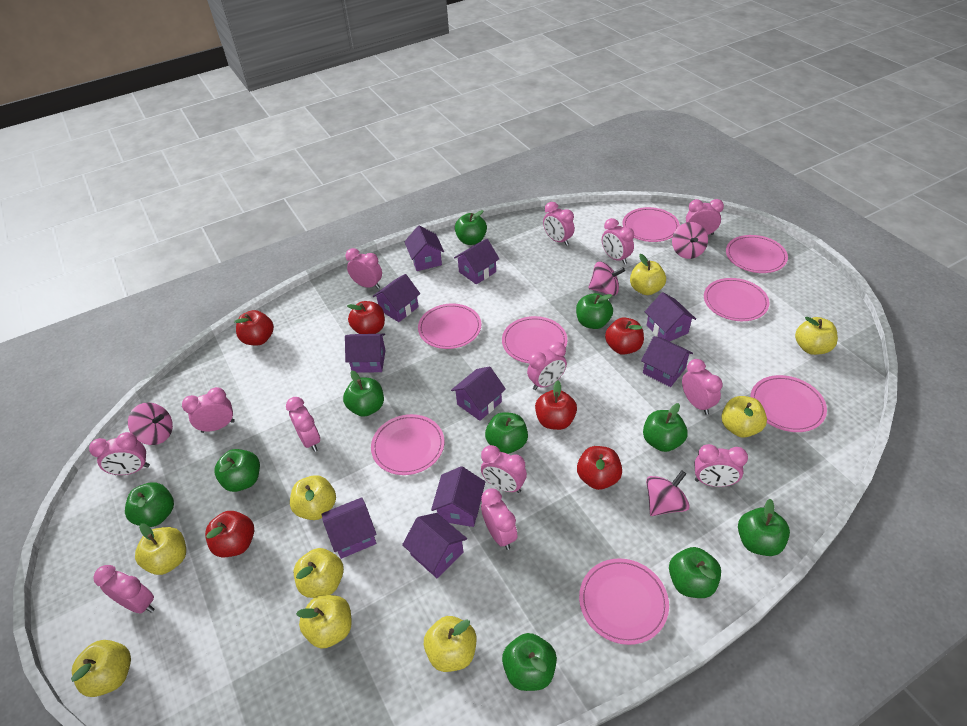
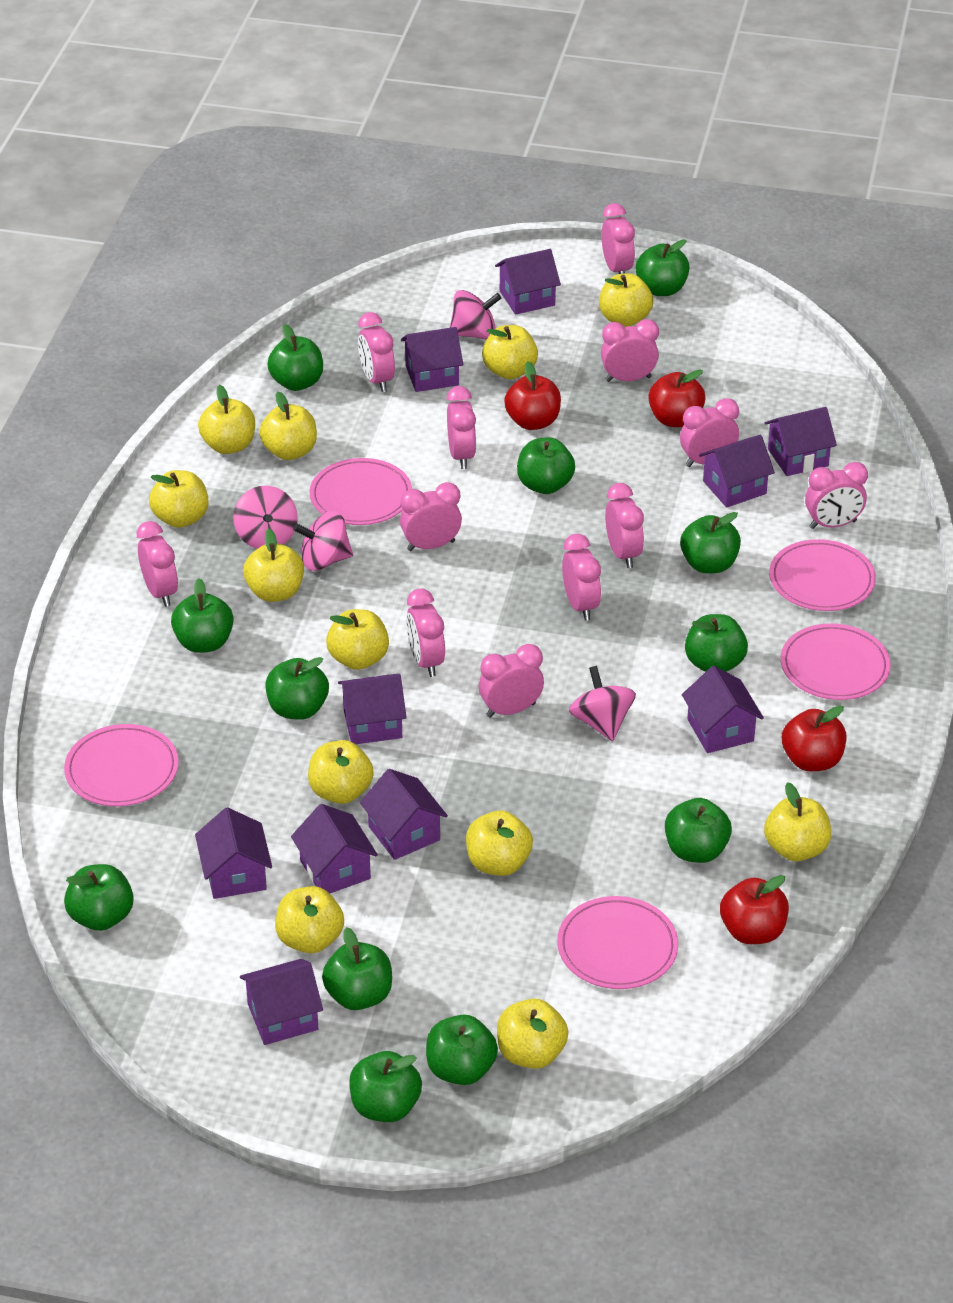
green apple: 10 -> 12
pink clock: 13 -> 12
pink plate: 8 -> 5
red apple: 6 -> 4
yellow apple: 9 -> 12

